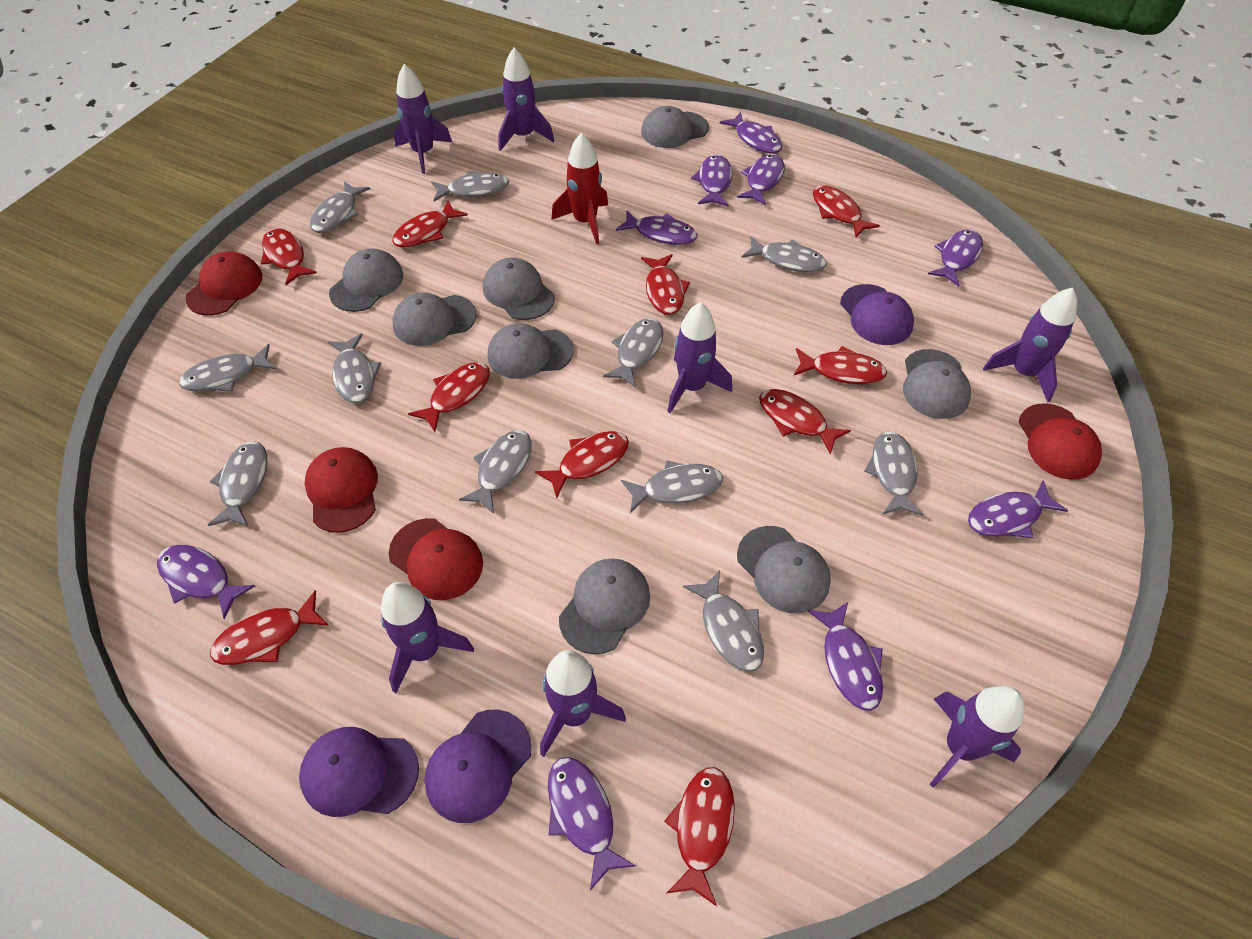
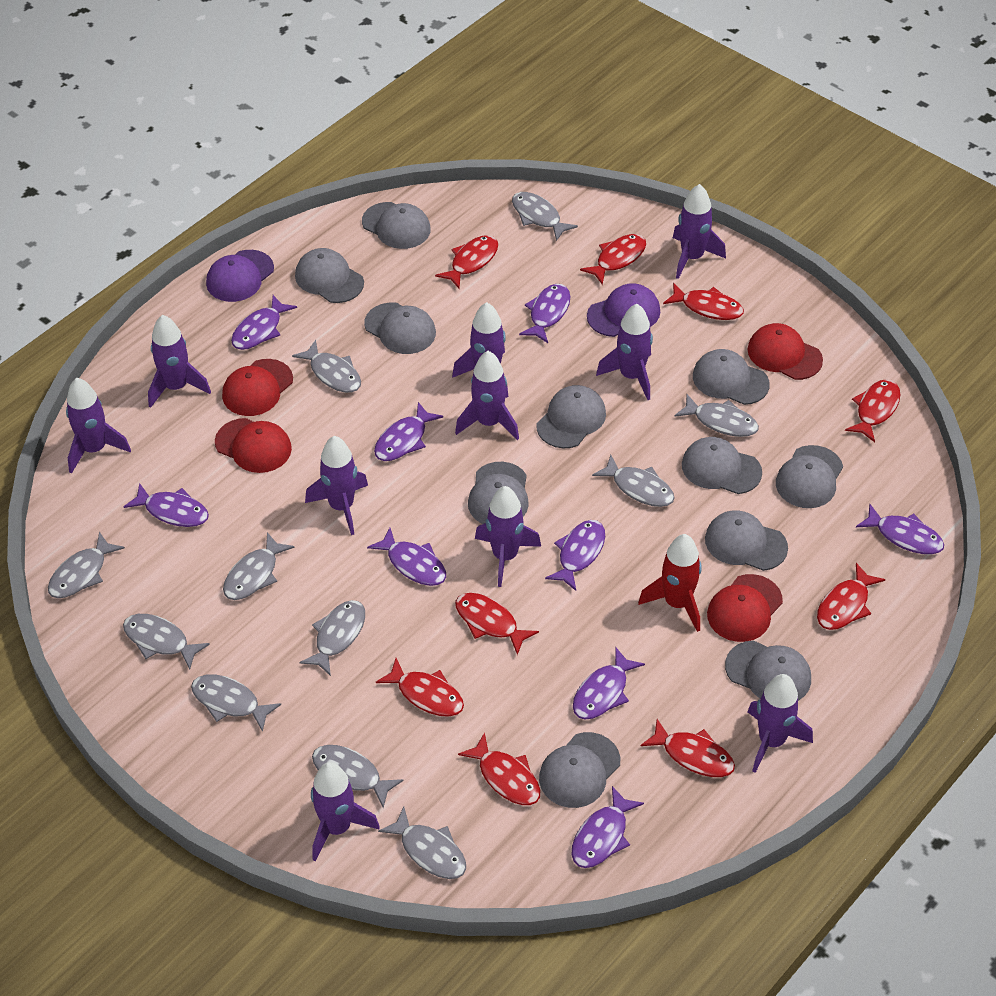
grey cap: 8 -> 11
purple cap: 3 -> 2
purple rocket: 7 -> 10
red fish: 10 -> 9

